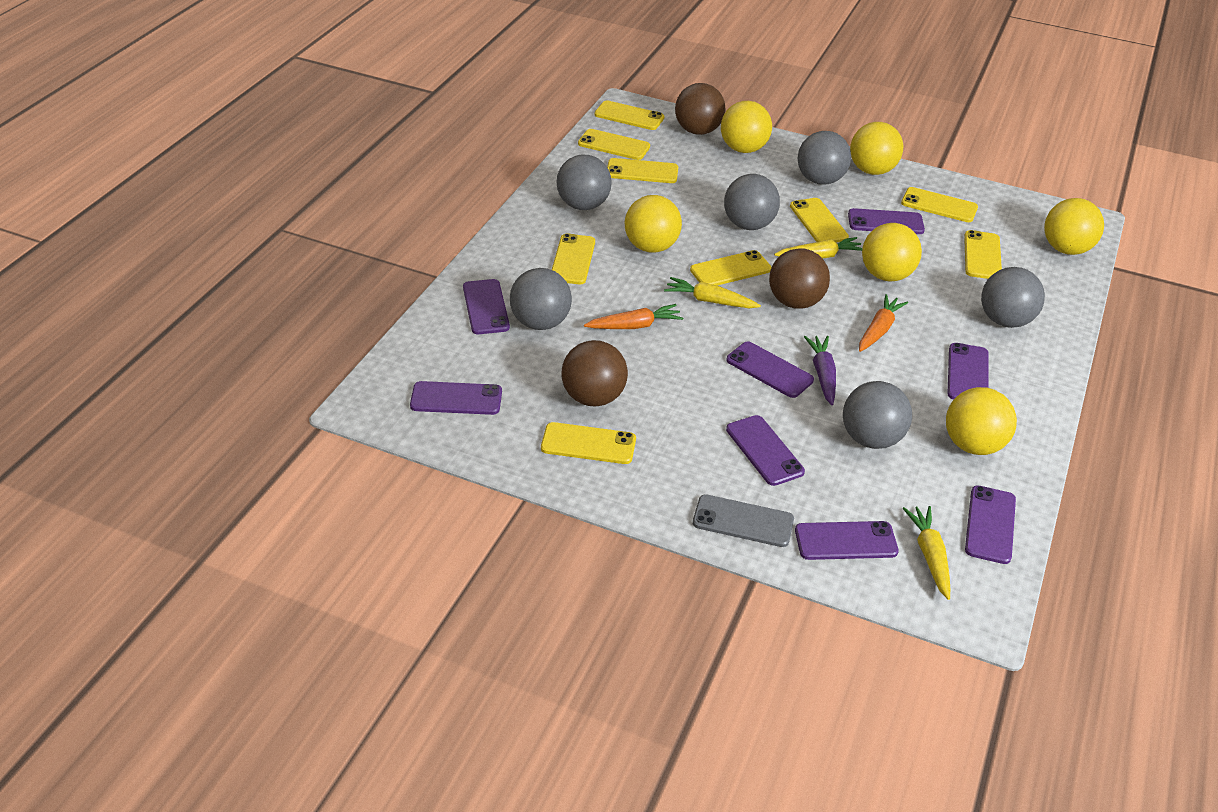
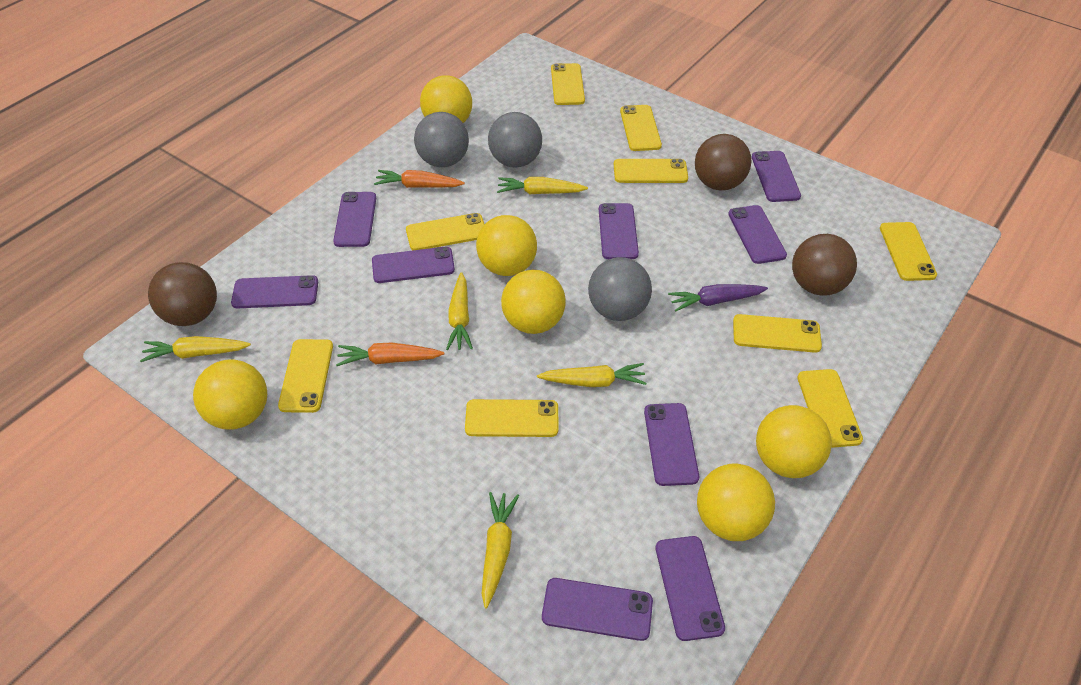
grey ball: 6 -> 3
grey phone: 1 -> 0
purple phone: 8 -> 9
yellow carrot: 3 -> 5

